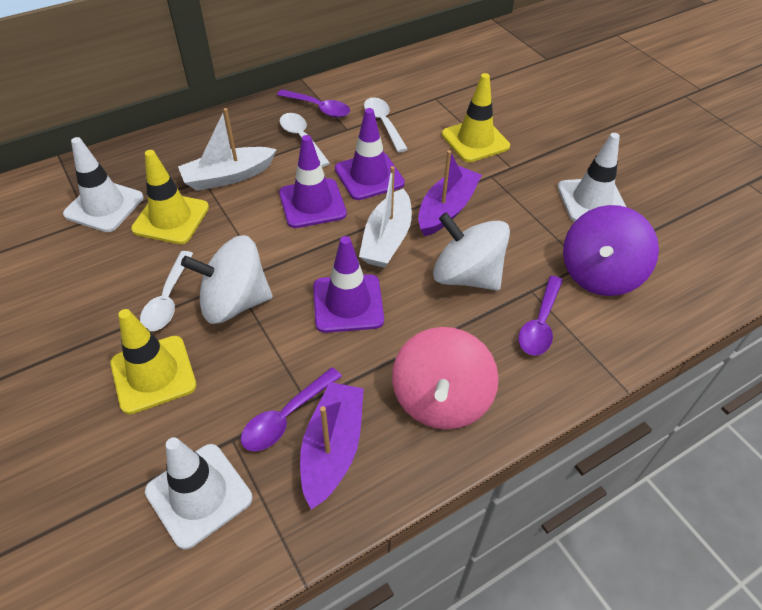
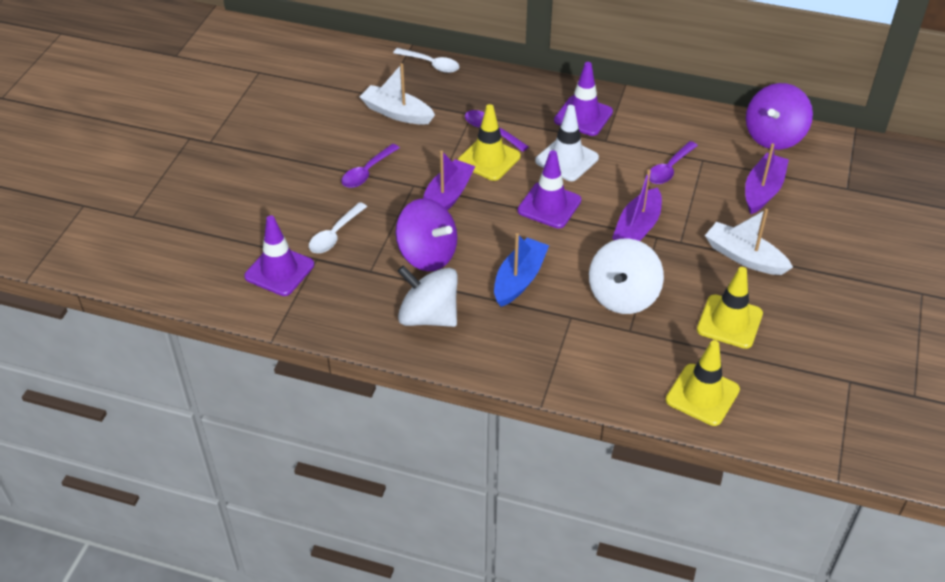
blue boat: 0 -> 1
pink spinning top: 1 -> 0
purple boat: 2 -> 3
purple spinning top: 1 -> 2
white spoon: 3 -> 2
white traffic cone: 3 -> 1

